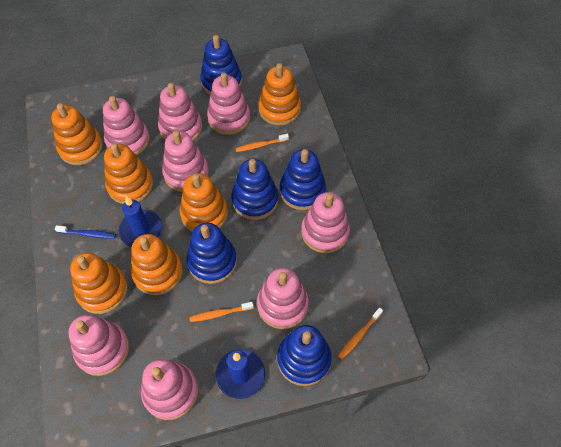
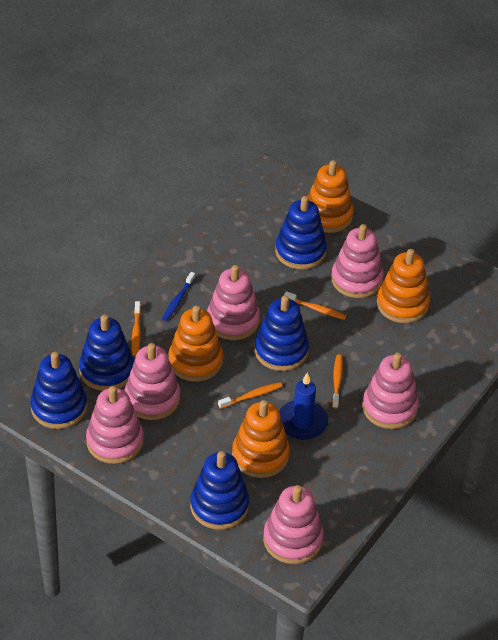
blue candle: 2 -> 1
orange stacking toy: 6 -> 4
orange toothbrush: 3 -> 4
pink stacking toy: 8 -> 6

